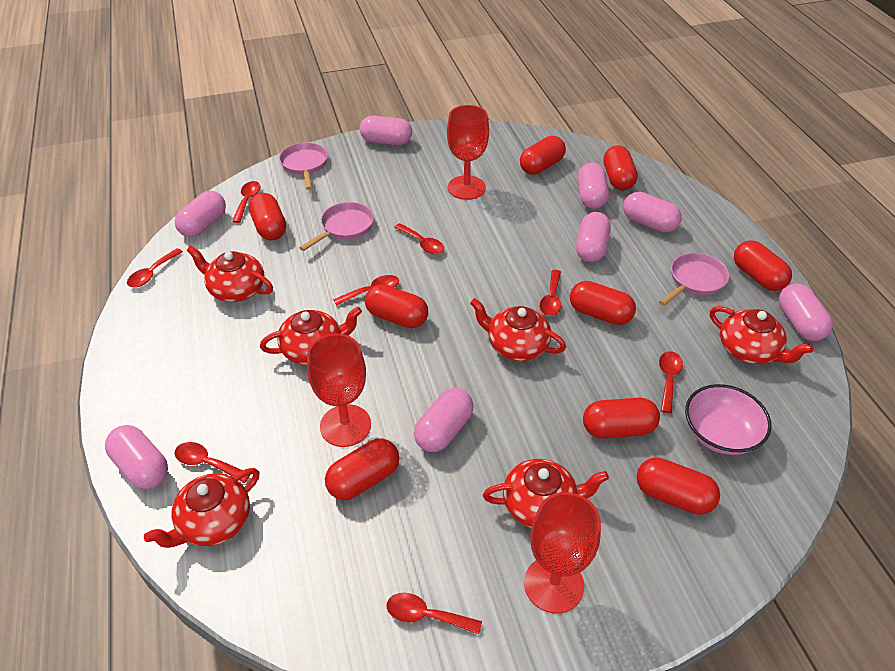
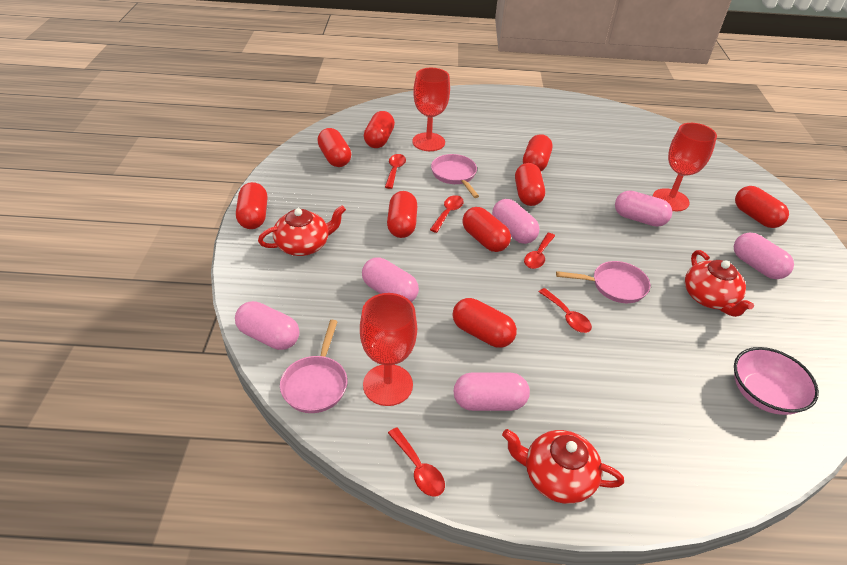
pink capsule: 8 -> 6
red spoon: 8 -> 5
red teapot: 6 -> 3

